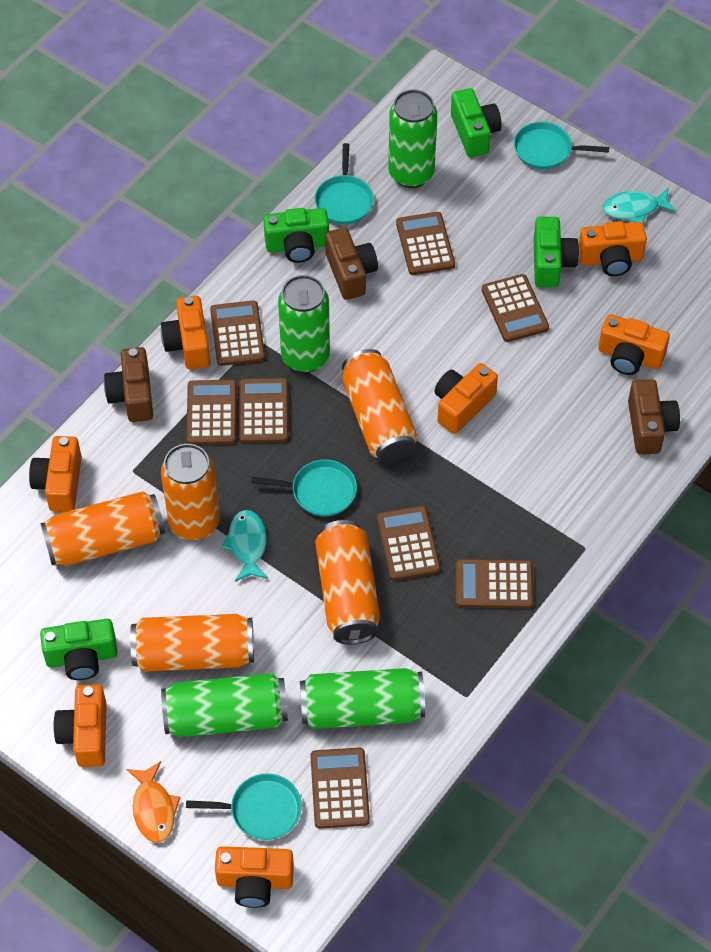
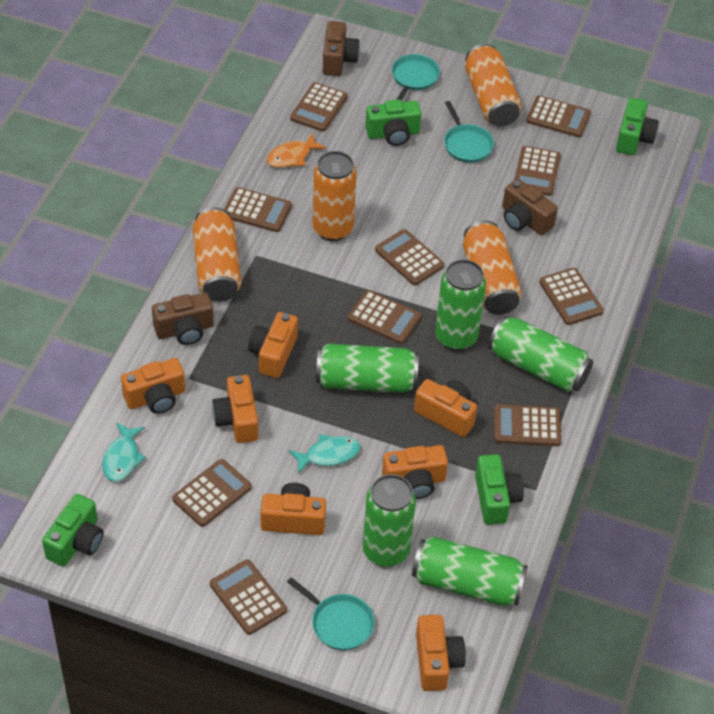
brown calculator: 8 -> 10
green can: 4 -> 5
orange can: 5 -> 4
turquoise pan: 4 -> 3

